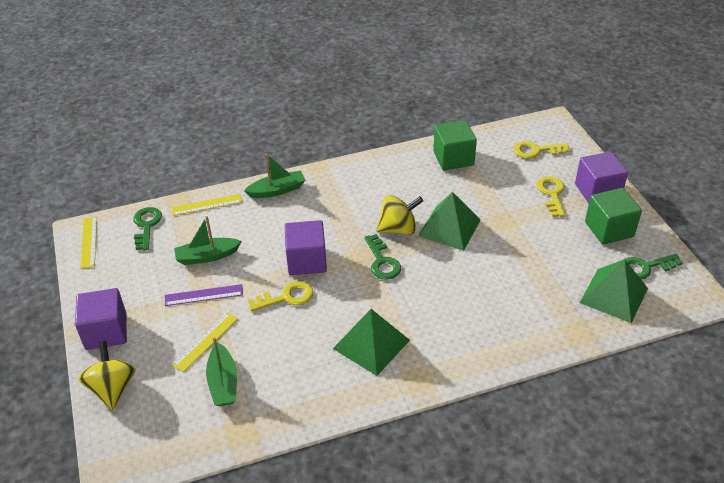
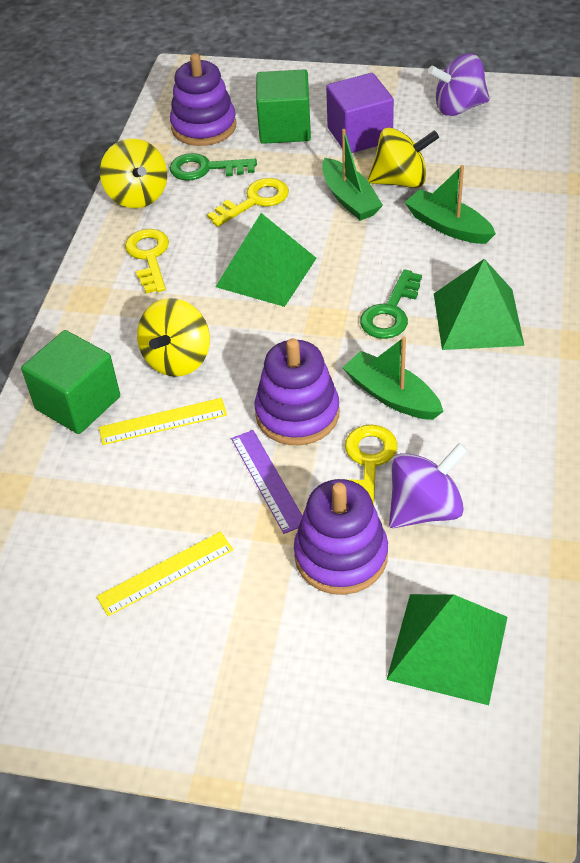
green key: 3 -> 2
purple cube: 3 -> 1
purple spinning top: 0 -> 2
purple stacking toy: 0 -> 3
yellow ruler: 3 -> 2
yellow spinning top: 2 -> 3

